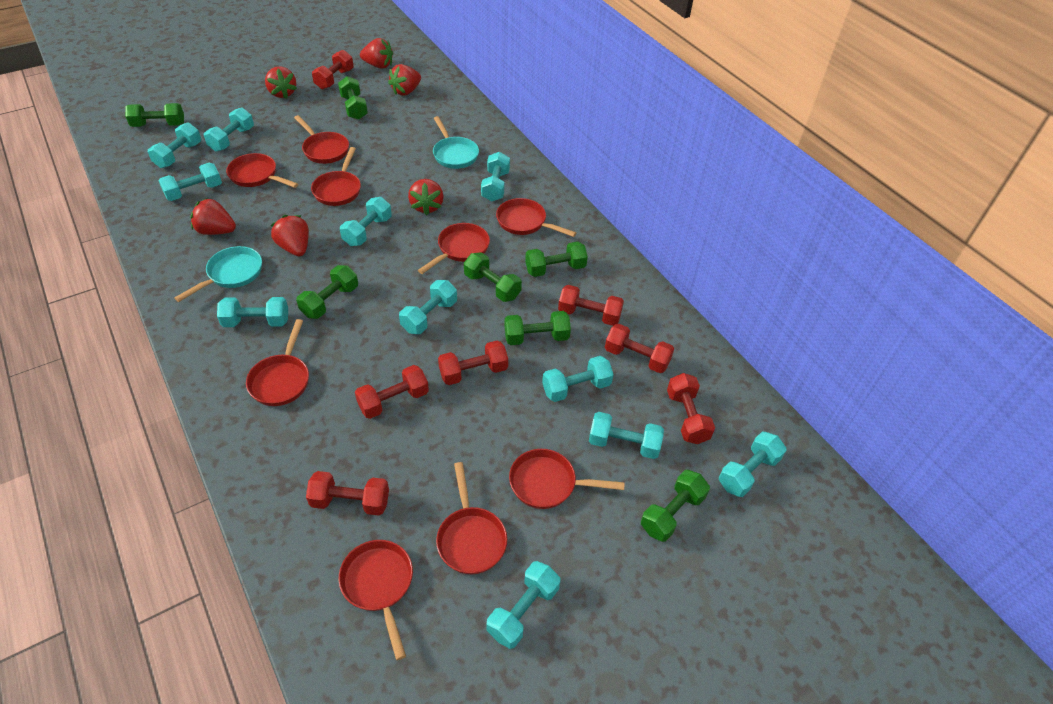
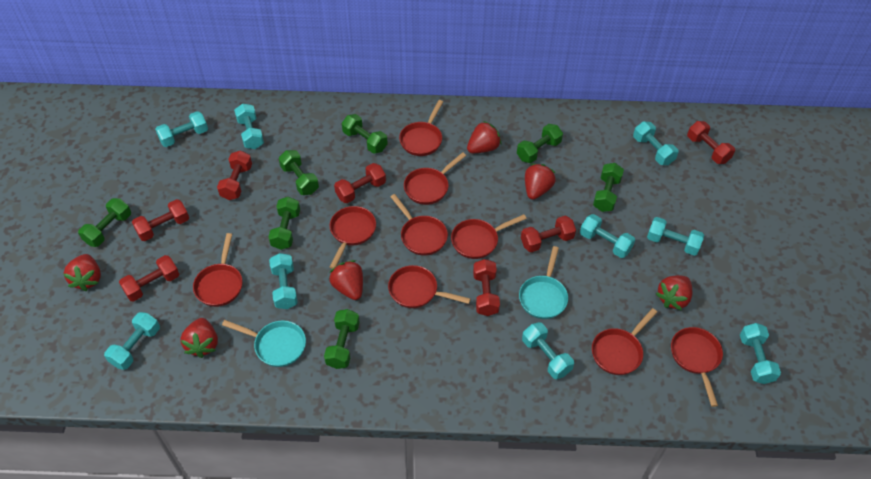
turquoise dumbbell: 11 -> 9

